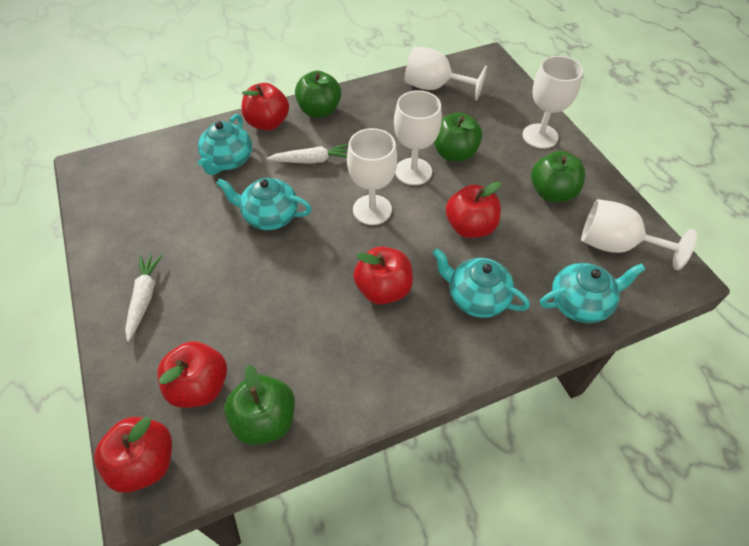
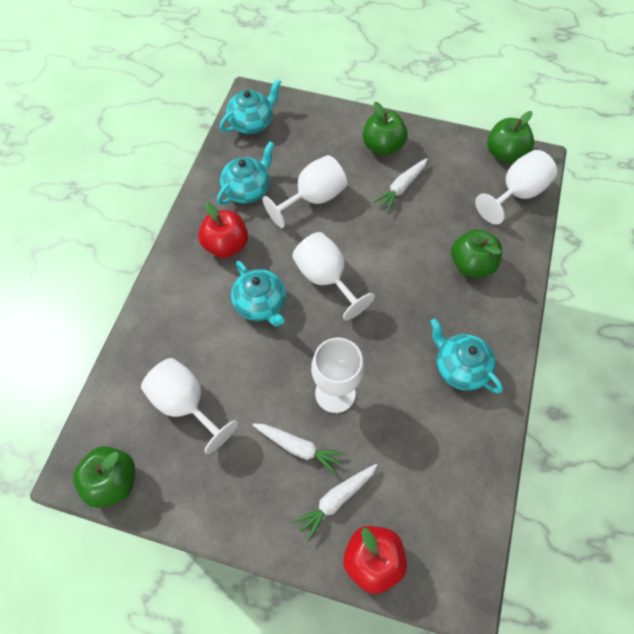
red apple: 5 -> 2
white carrot: 2 -> 3

